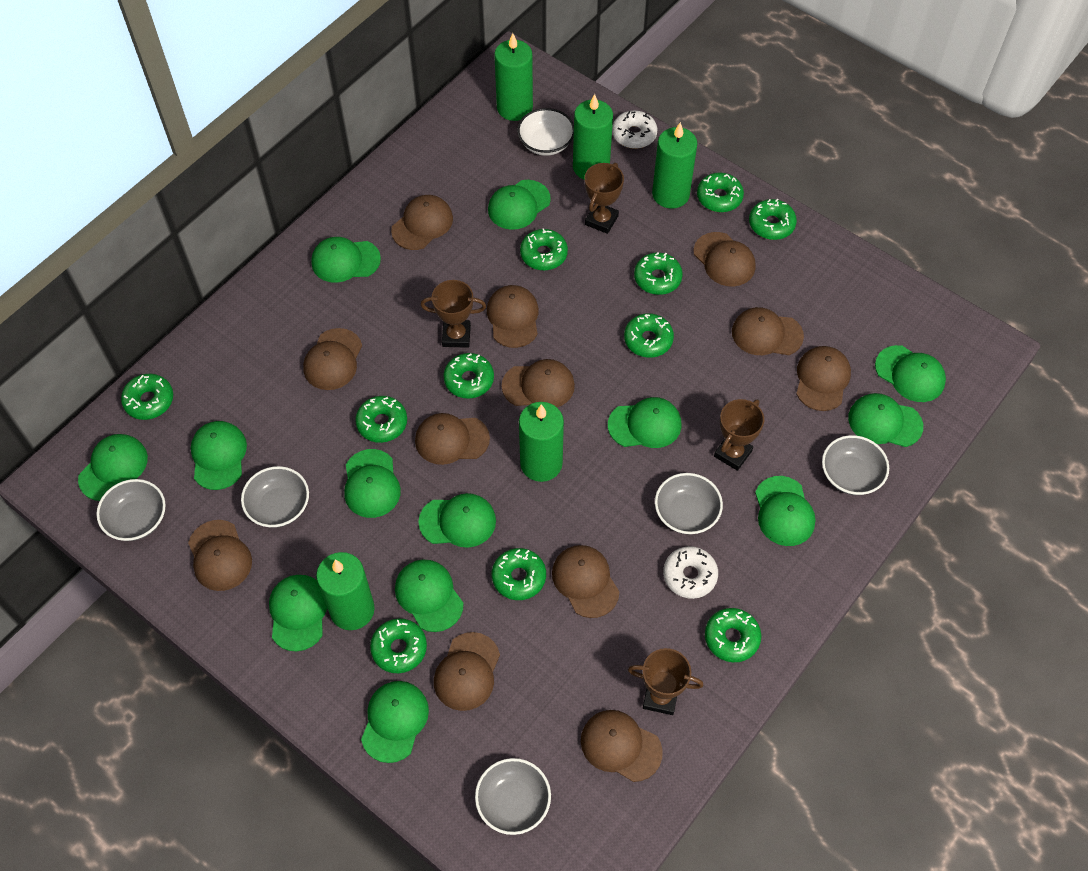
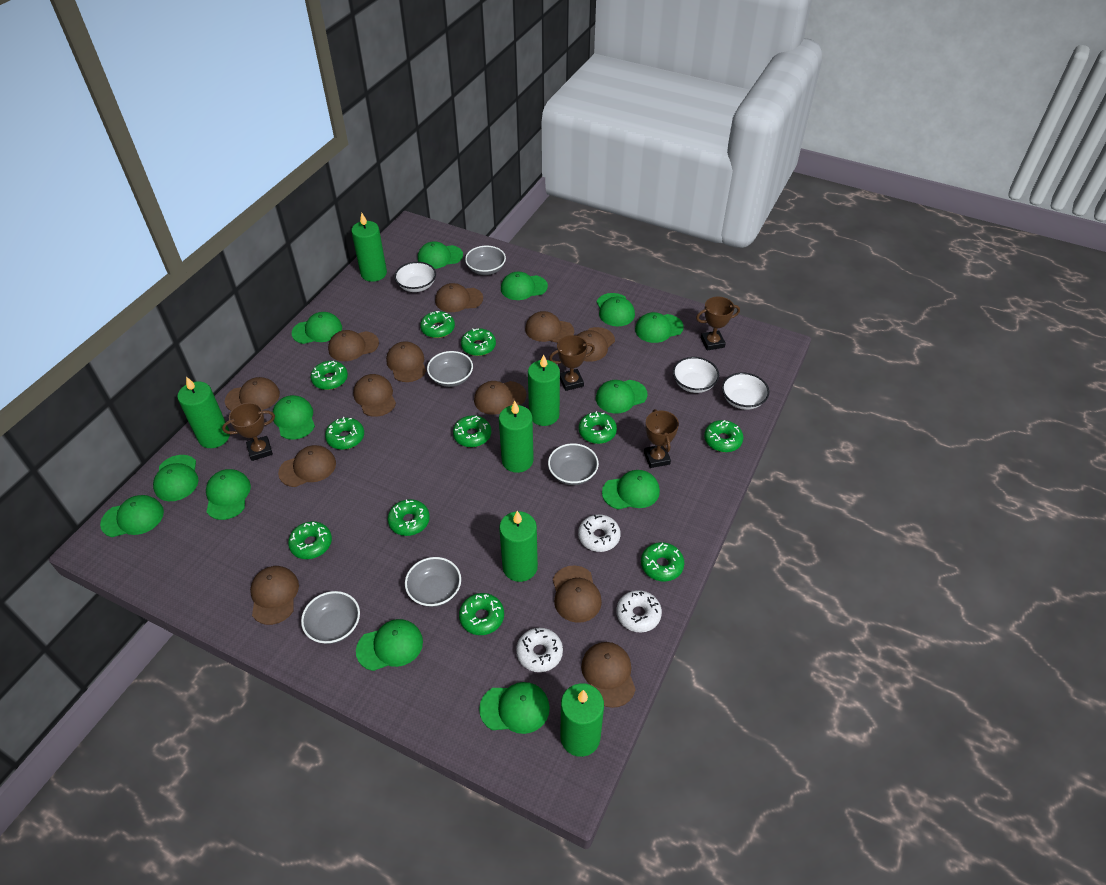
green candle: 5 -> 6
white bowl: 1 -> 3
white donut: 2 -> 3

